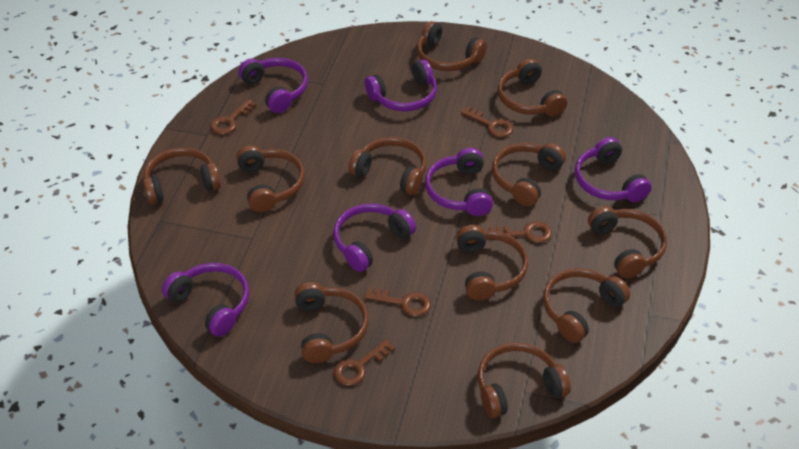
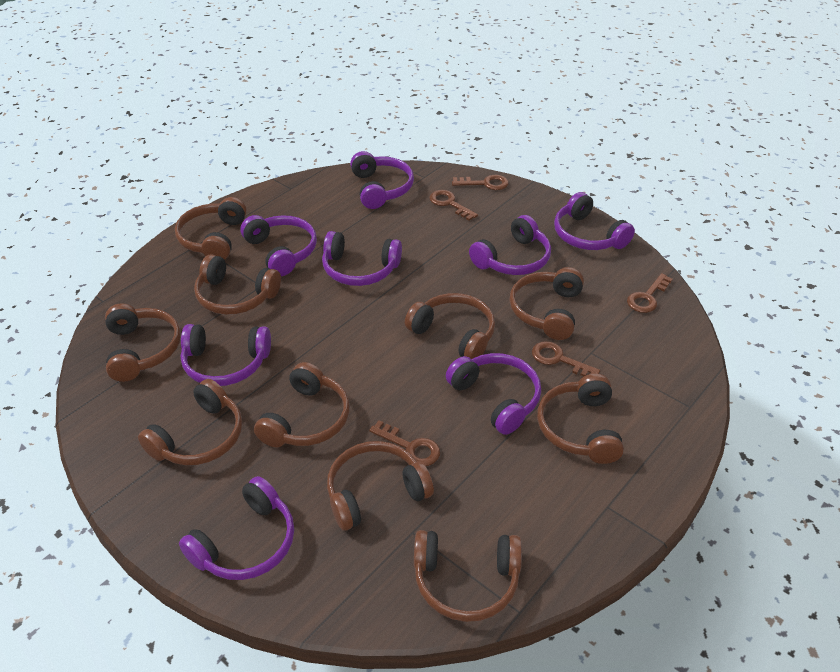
brown headphones: 11 -> 10
purple headphones: 6 -> 8

